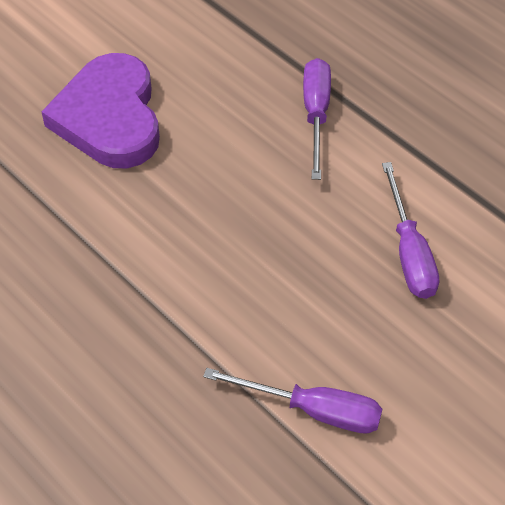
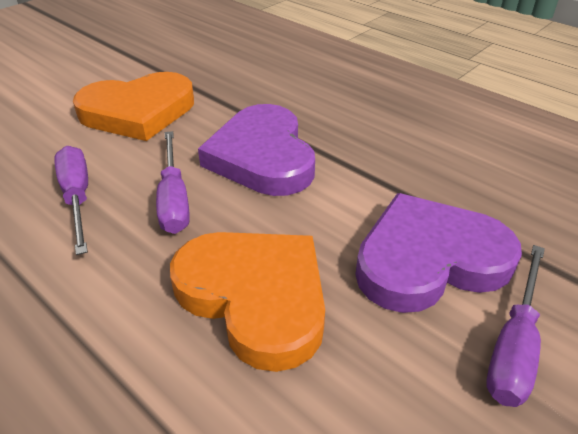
orange heart: 0 -> 2
purple heart: 1 -> 2

